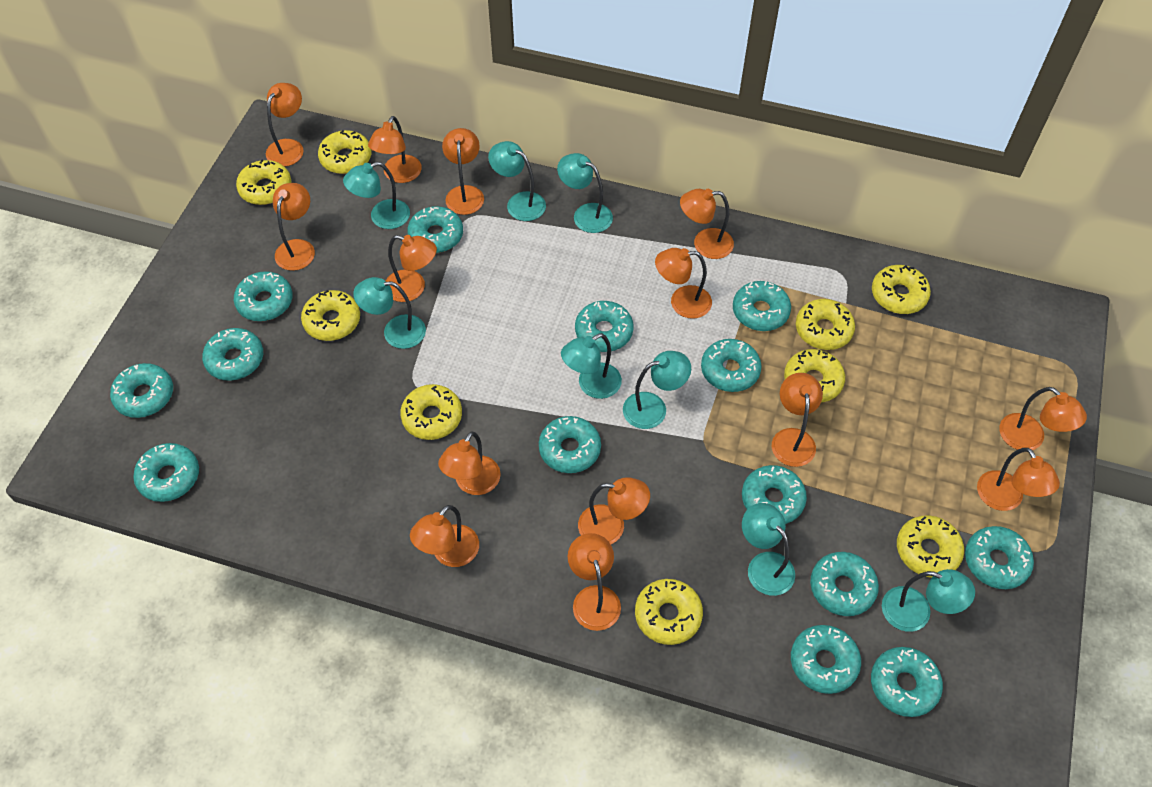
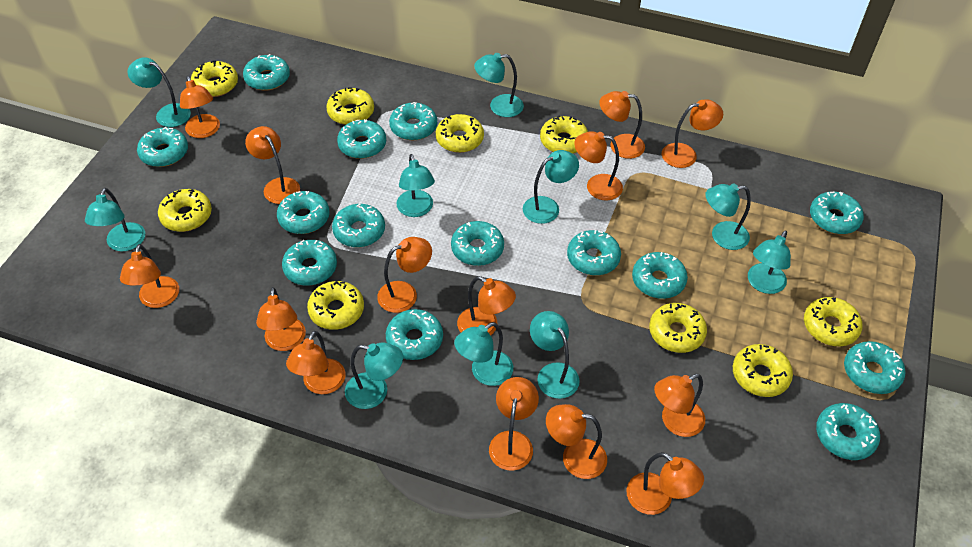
turquoise lamp: 8 -> 10

